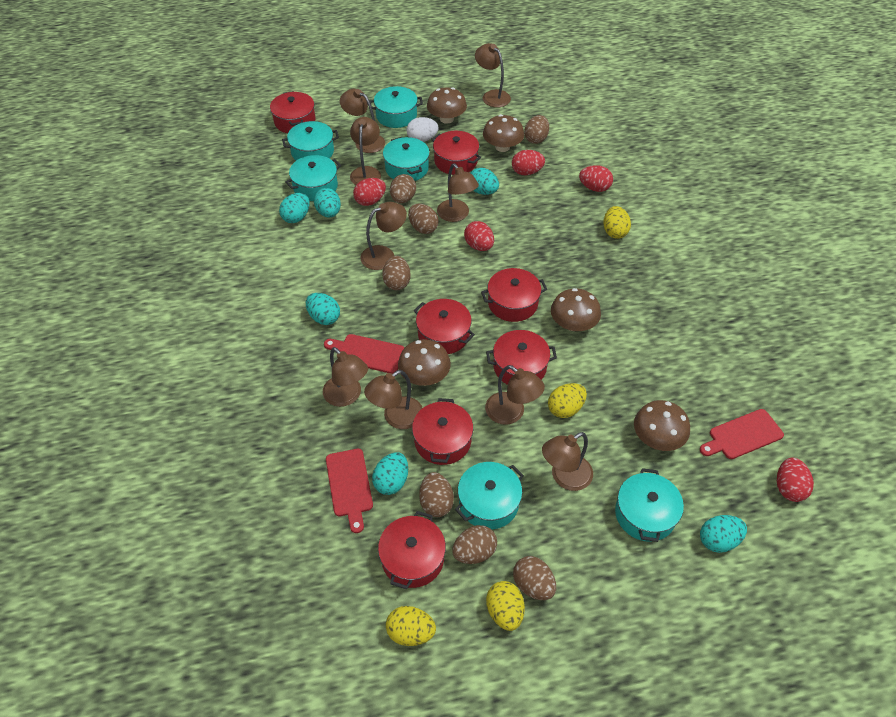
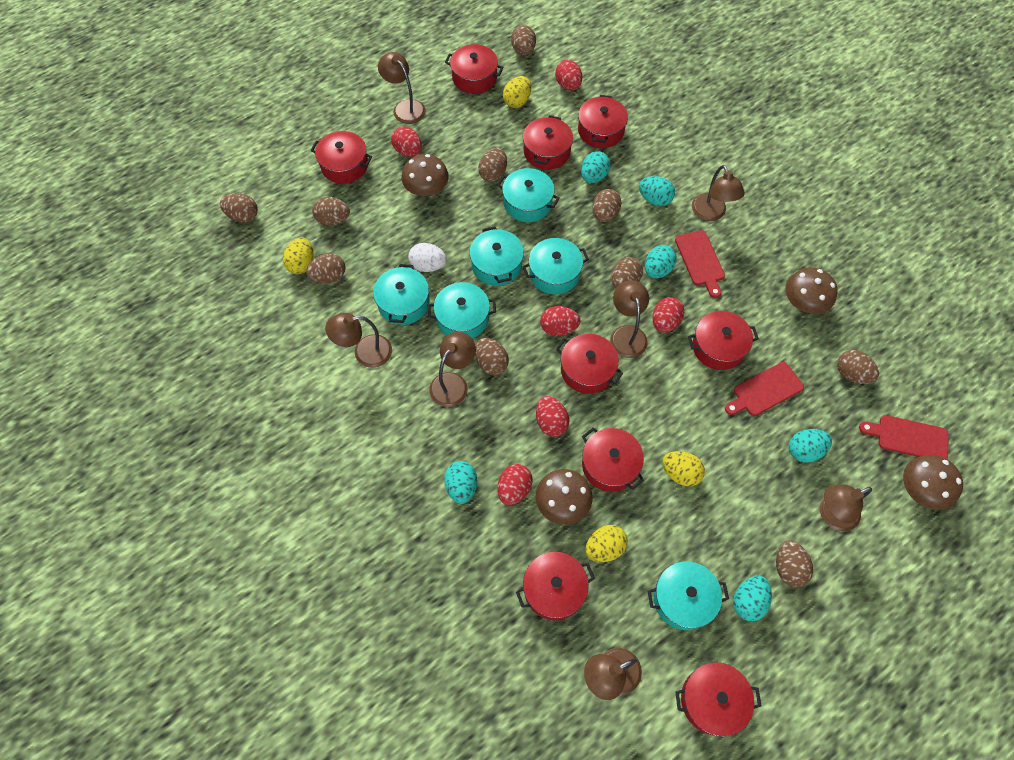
brown egg: 7 -> 10
brown lamp: 9 -> 7
brown mushroom: 5 -> 4
red egg: 5 -> 6
red pot: 7 -> 9

